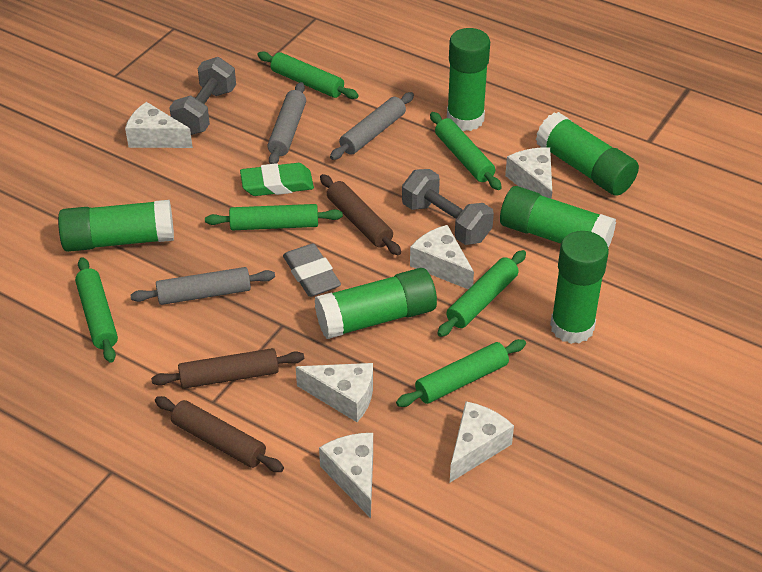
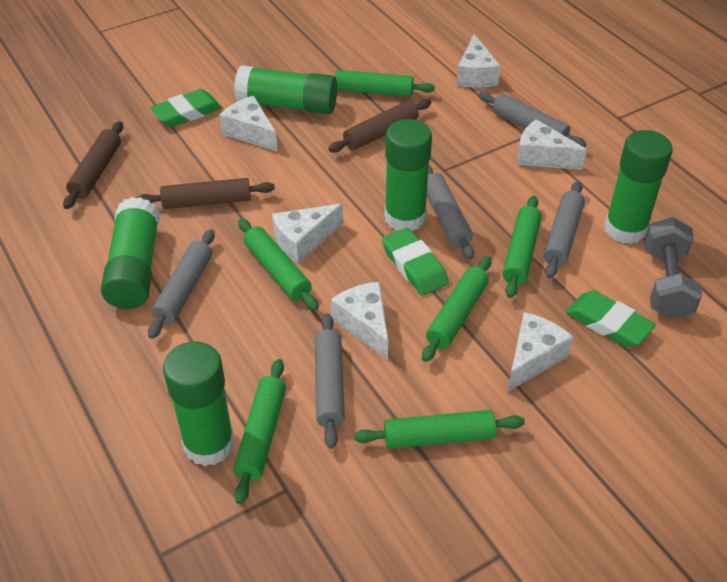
green eraser: 1 -> 3
green glue stick: 6 -> 5
grey dumbbell: 2 -> 1
grey eraser: 1 -> 0
grey rolling pin: 3 -> 5

